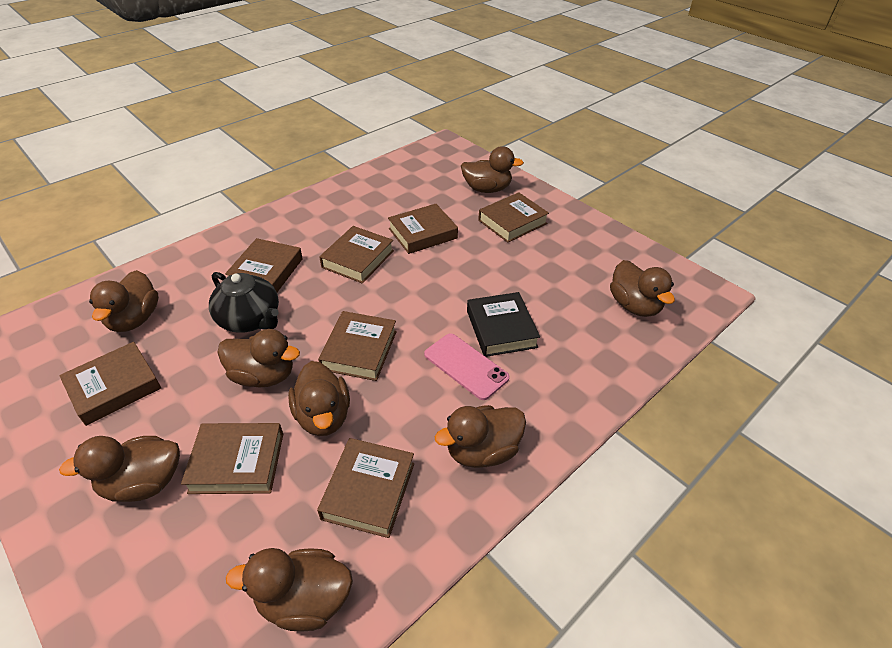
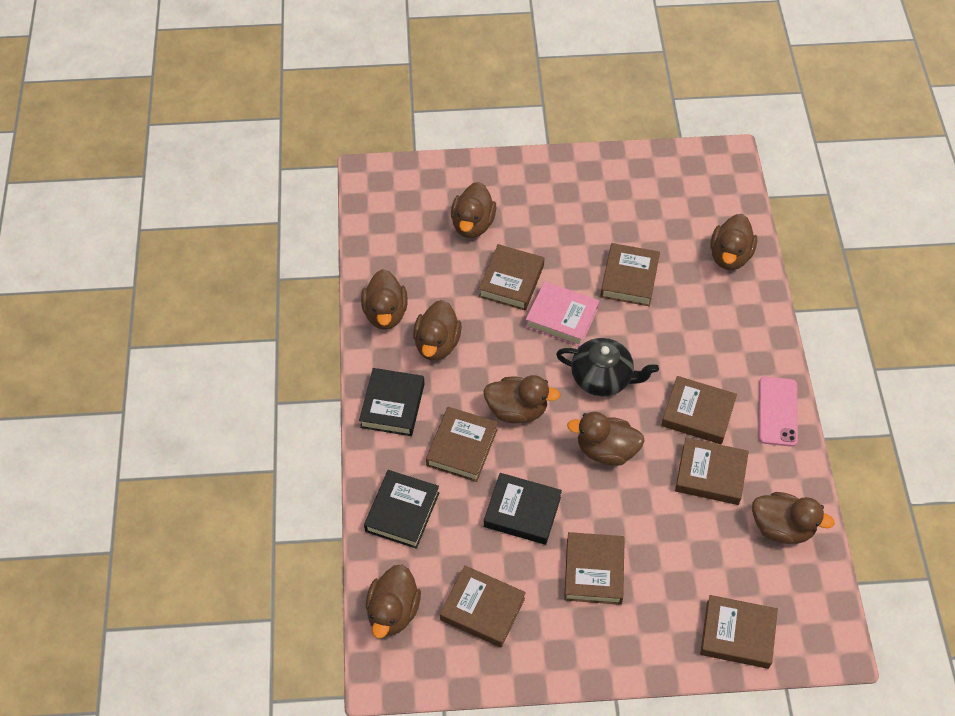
black book: 1 -> 3
pink book: 0 -> 1

